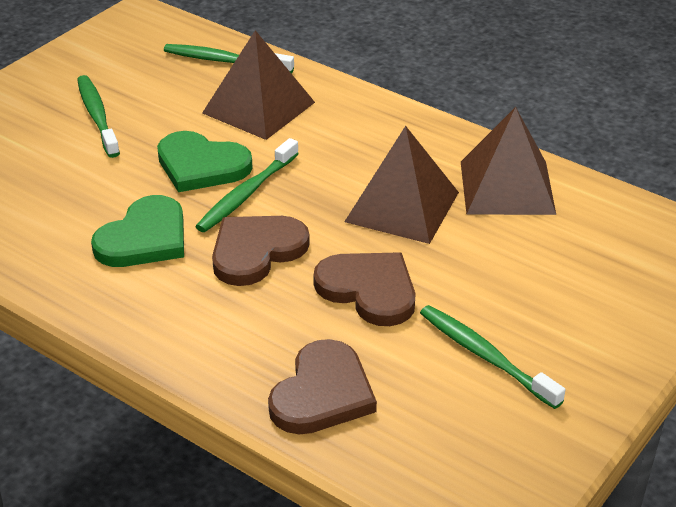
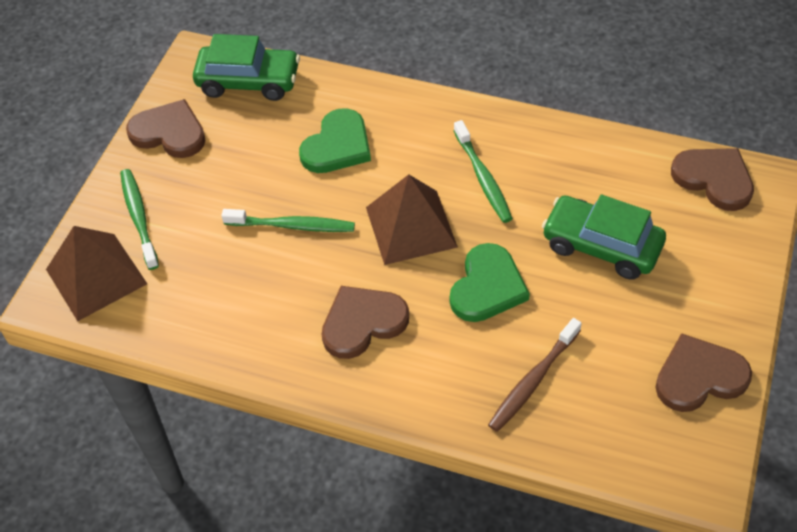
brown heart: 3 -> 4
brown pyramid: 3 -> 2
brown toothbrush: 0 -> 1
green car: 0 -> 2
green toothbrush: 4 -> 3

